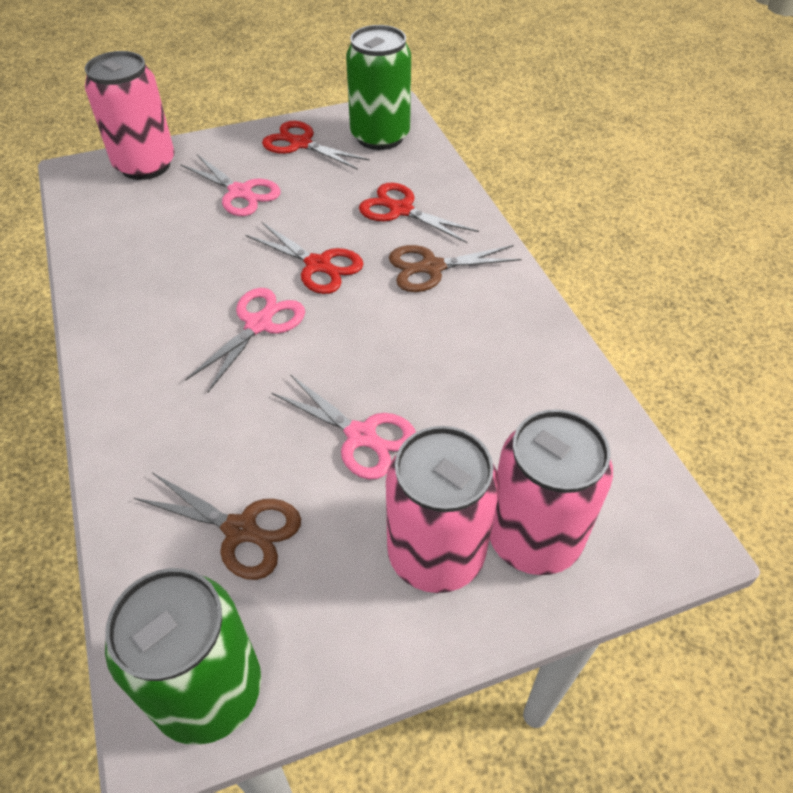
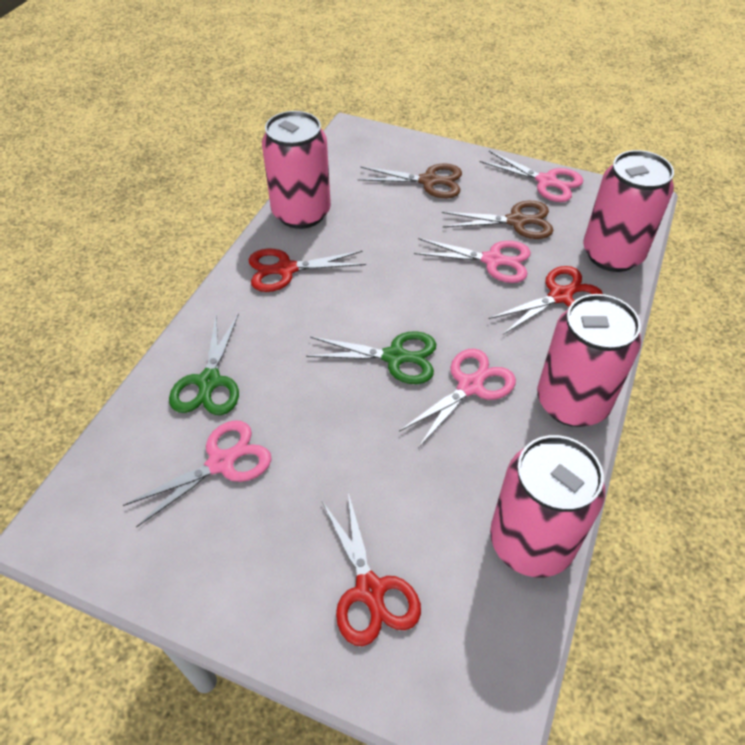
green can: 2 -> 0
green scissors: 0 -> 2
pink can: 3 -> 4
pink scissors: 3 -> 4

